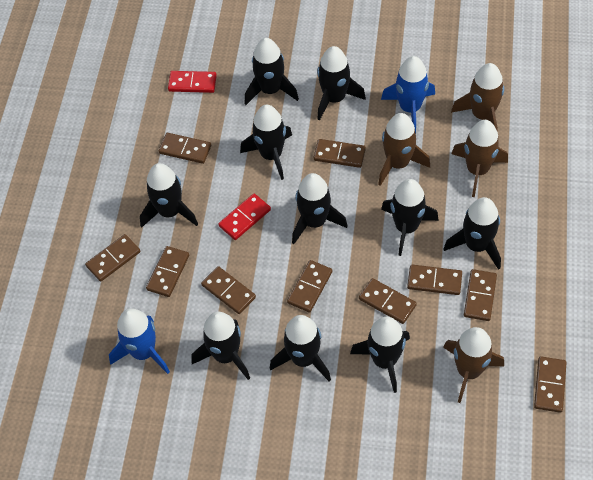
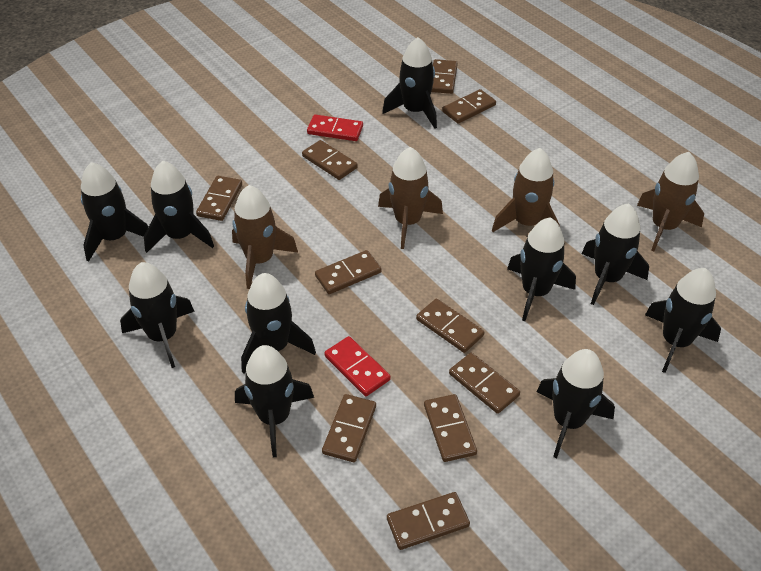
blue rocket: 2 -> 0

